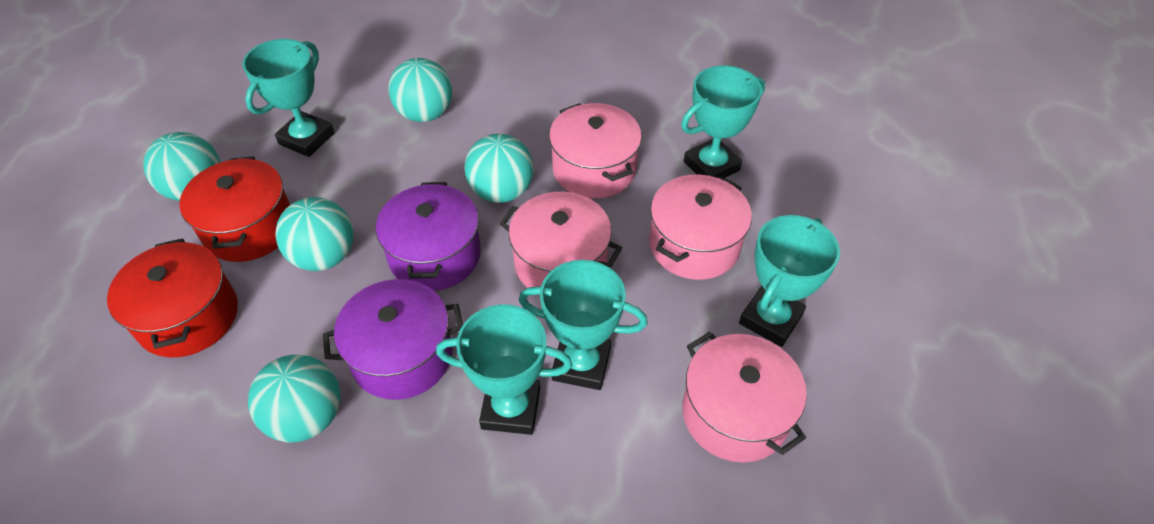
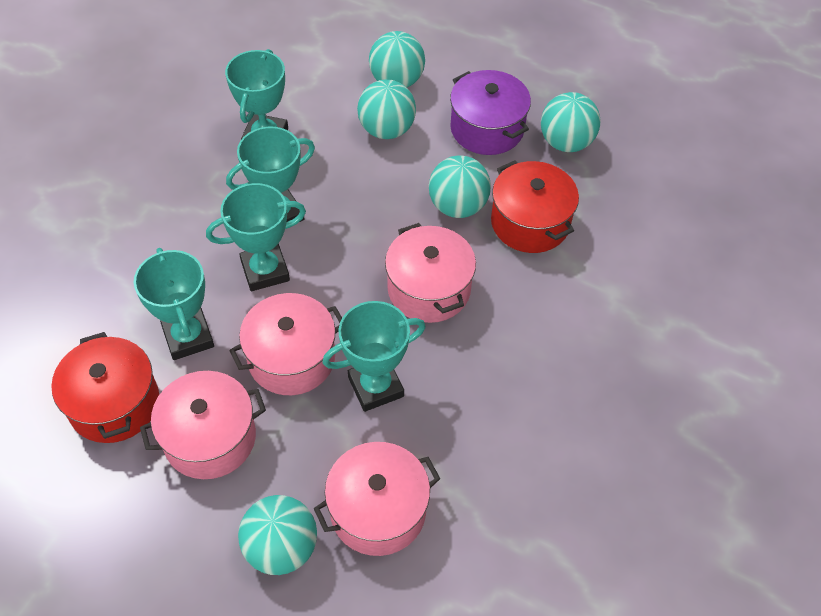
purple pot: 2 -> 1

